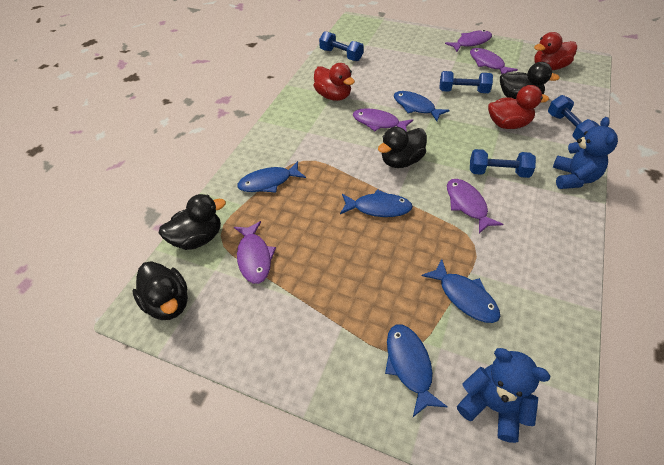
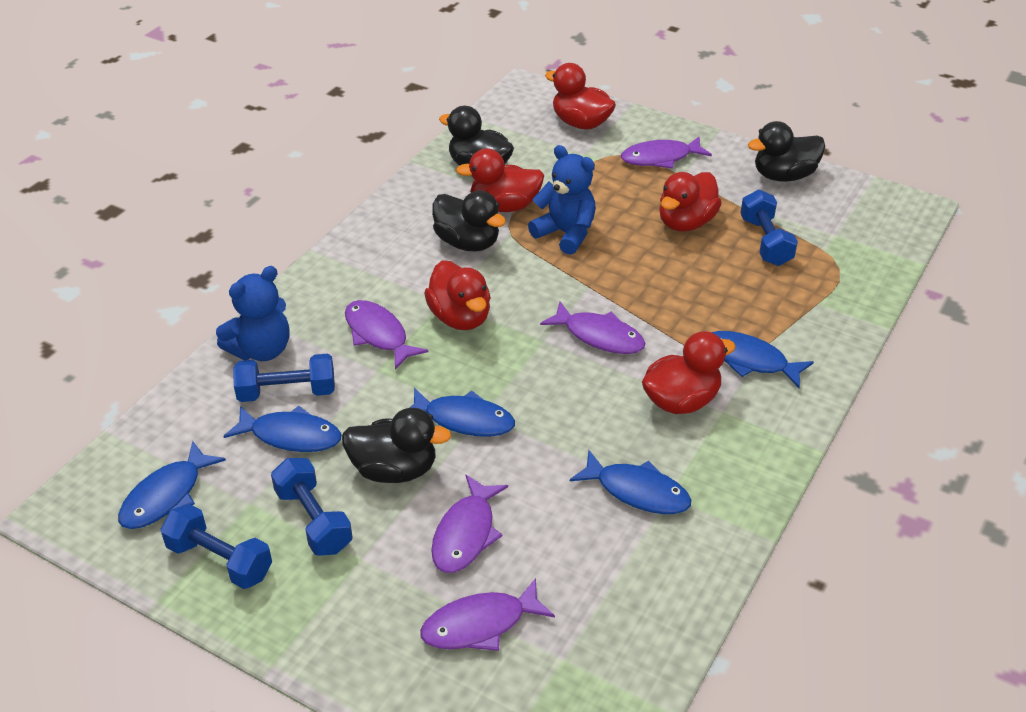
red duck: 3 -> 5

